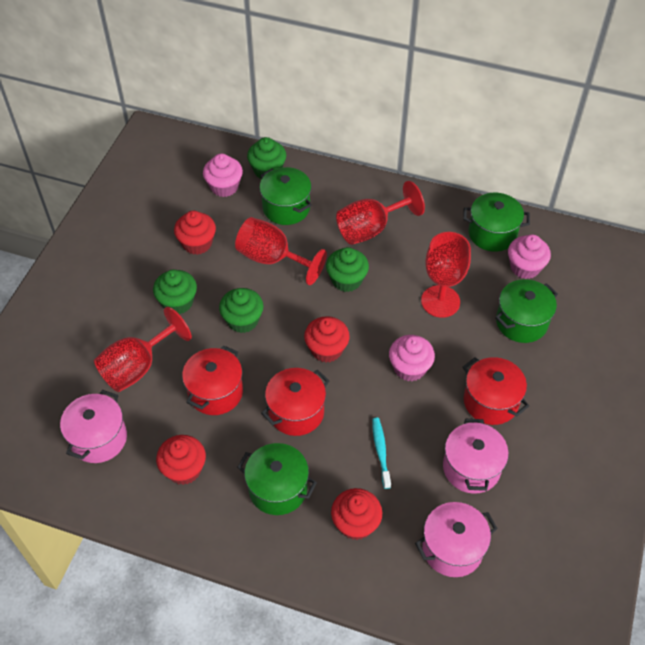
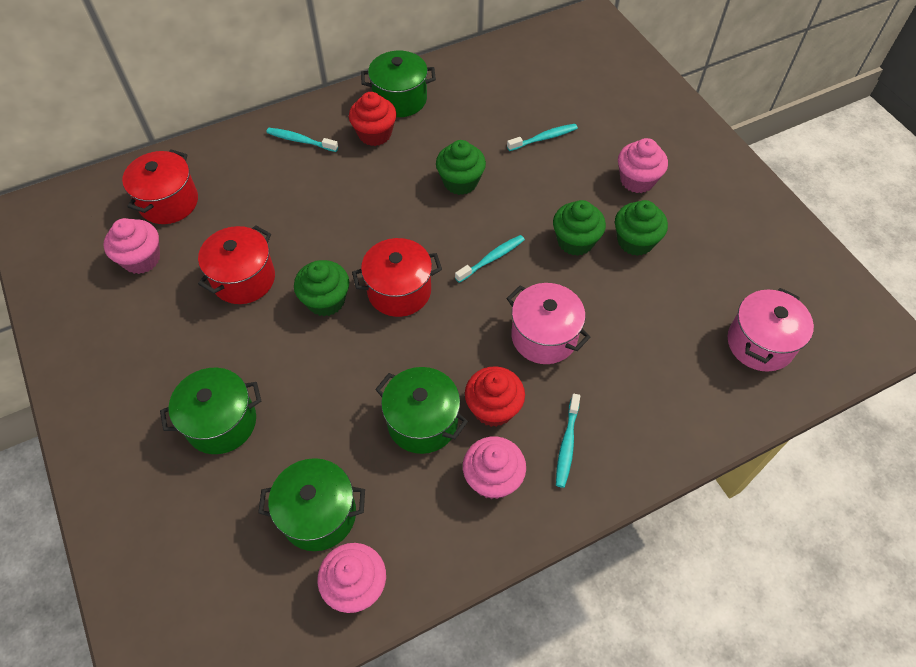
pink cupcake: 3 -> 4
pink pot: 3 -> 2
red cupcake: 4 -> 2
red goblet: 4 -> 0
turquoise toothbrush: 1 -> 4

